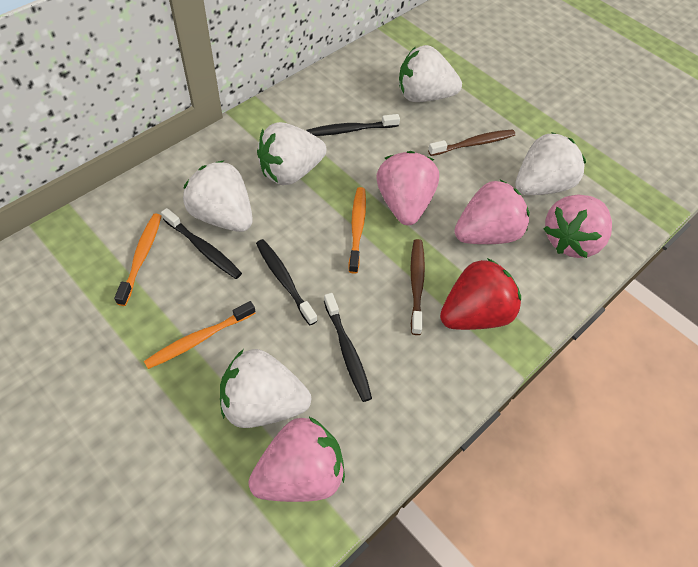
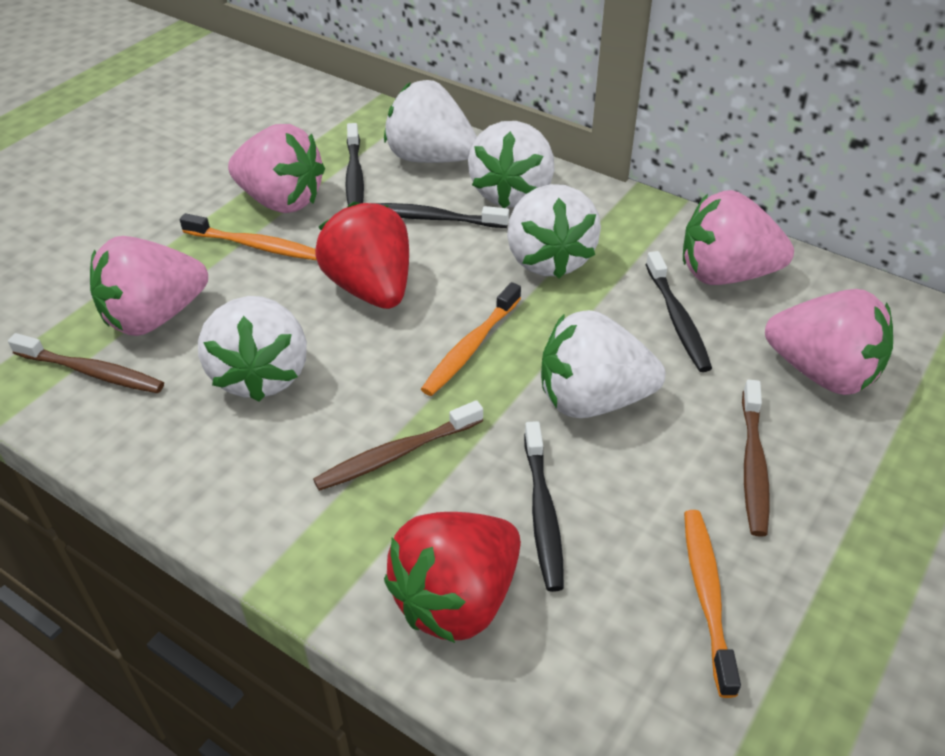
brown toothbrush: 2 -> 3
red strawberry: 1 -> 2

